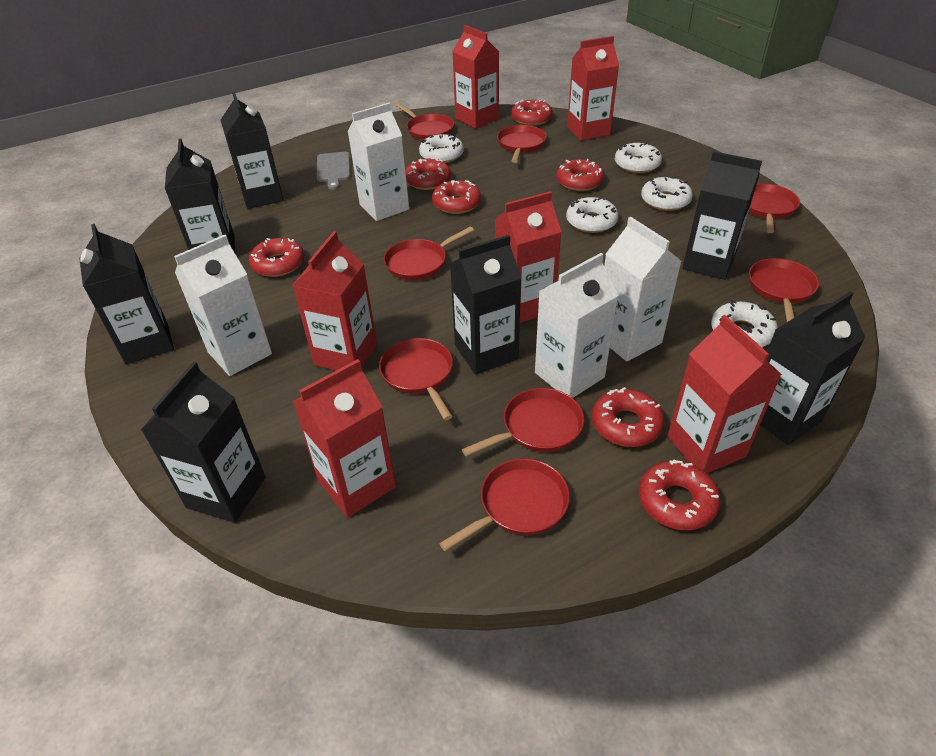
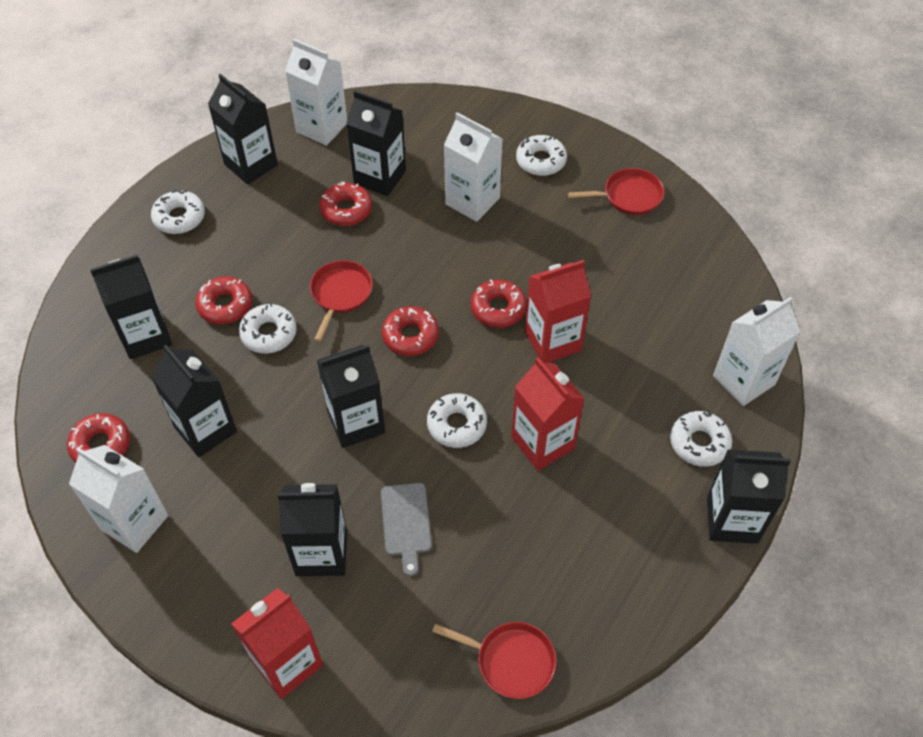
red carton: 6 -> 3
red donut: 7 -> 5
red pan: 8 -> 3

